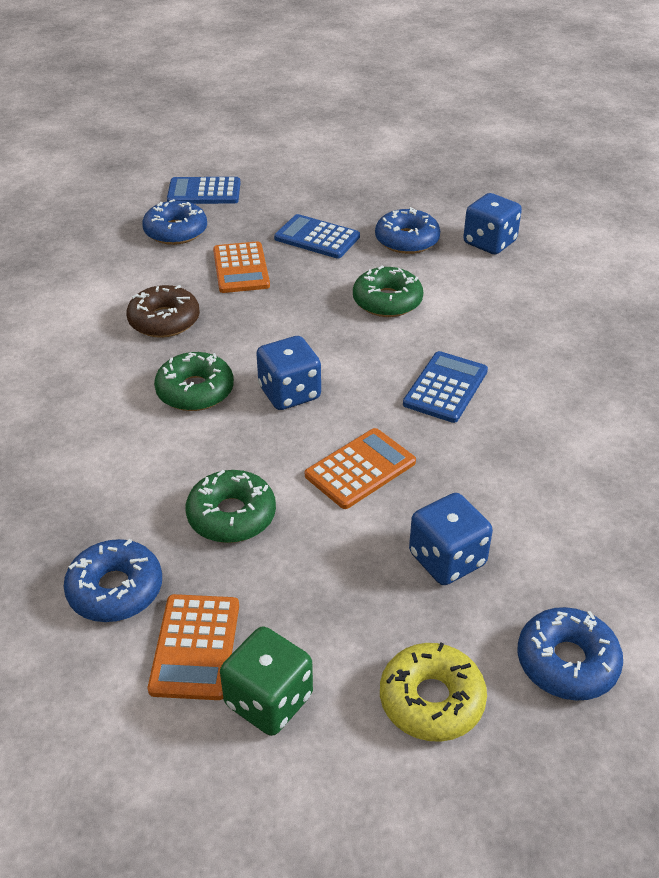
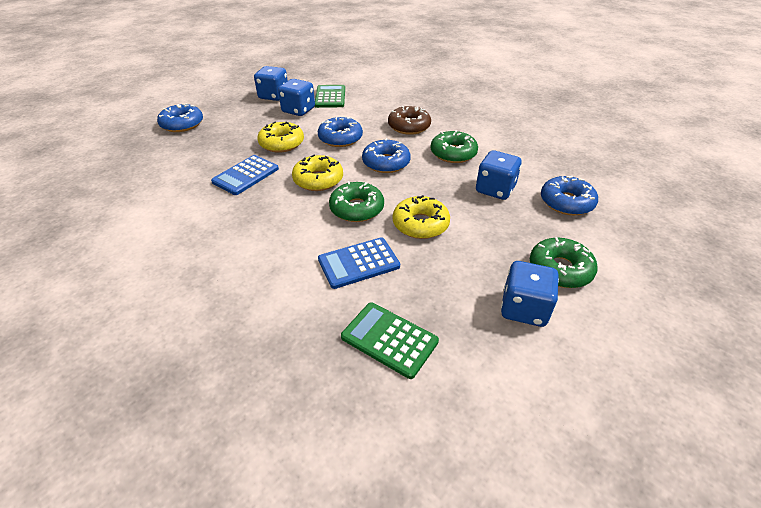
blue calculator: 3 -> 2
blue dice: 3 -> 4
green calculator: 0 -> 2
green dice: 1 -> 0
orange calculator: 3 -> 0
yellow donut: 1 -> 3

